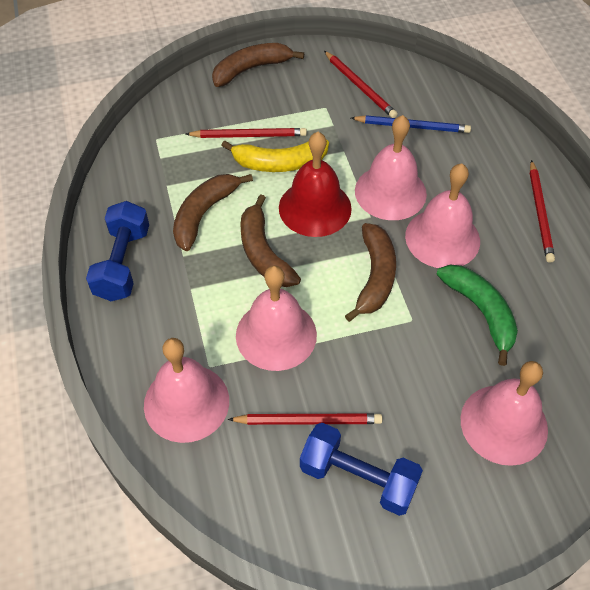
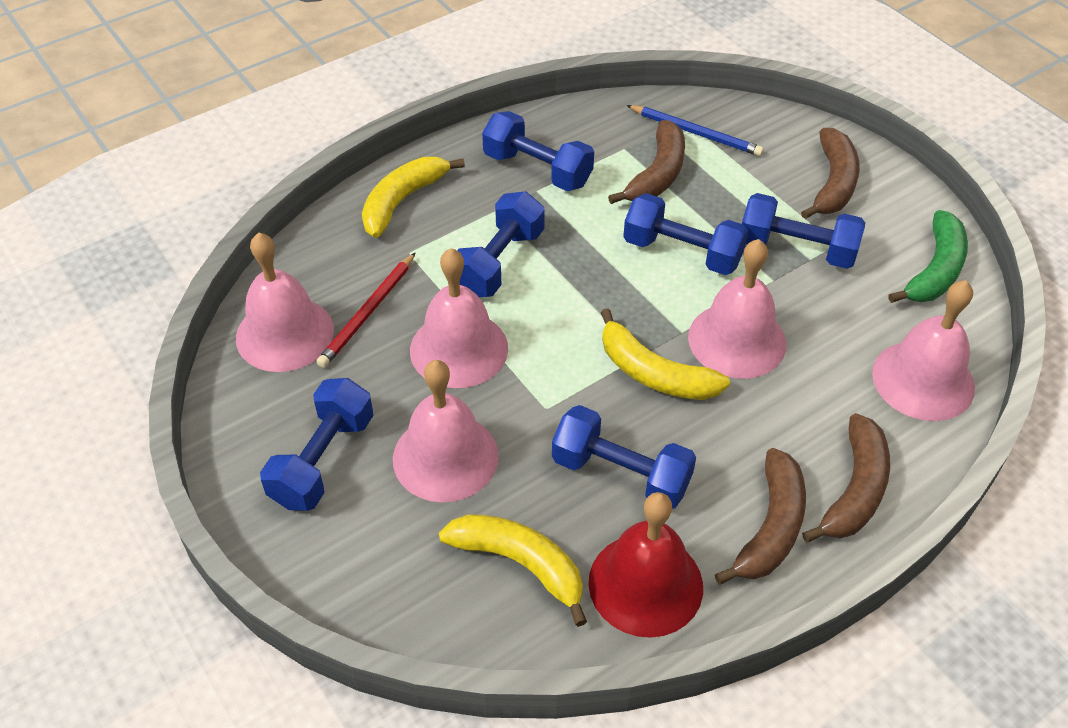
blue dumbbell: 2 -> 6
red pencil: 4 -> 1
yellow banana: 1 -> 3

